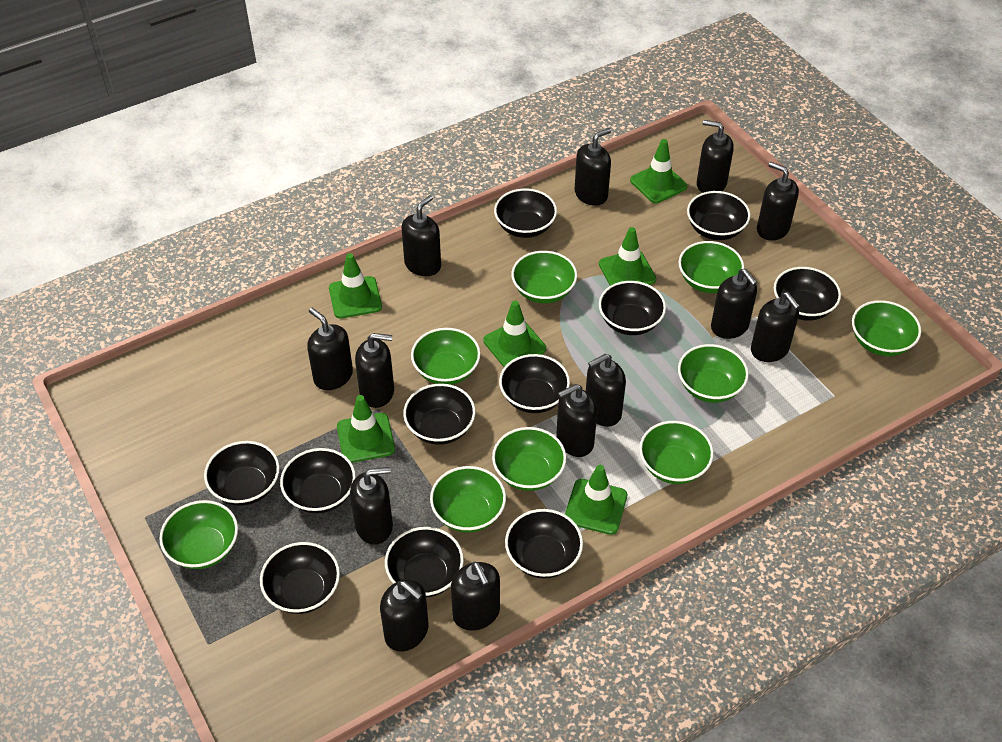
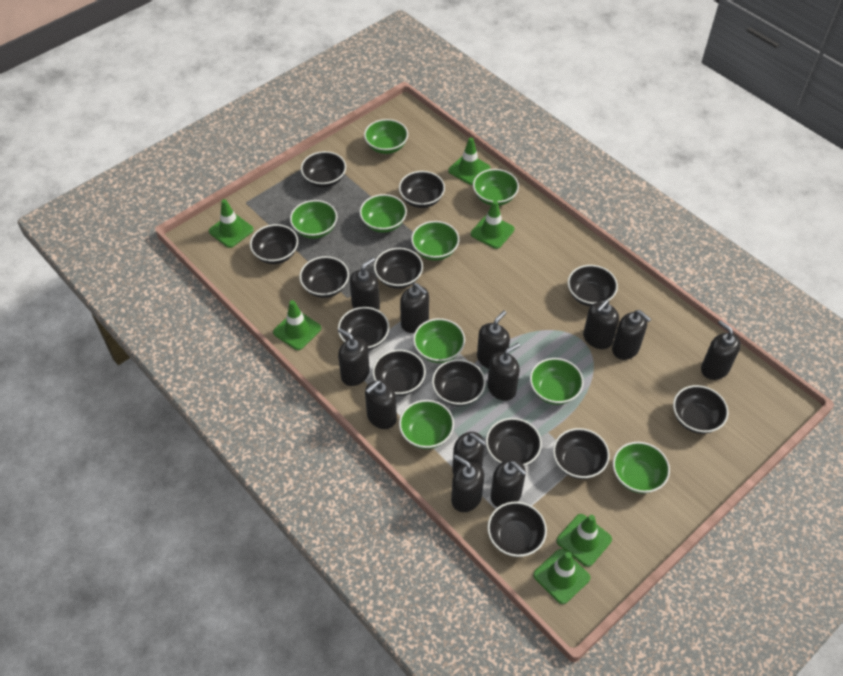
black bowl: 11 -> 13
black soap dispenser: 13 -> 12

